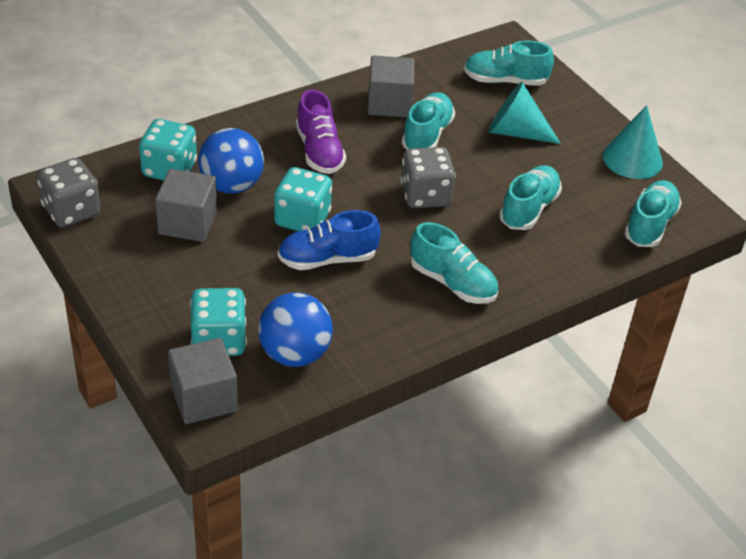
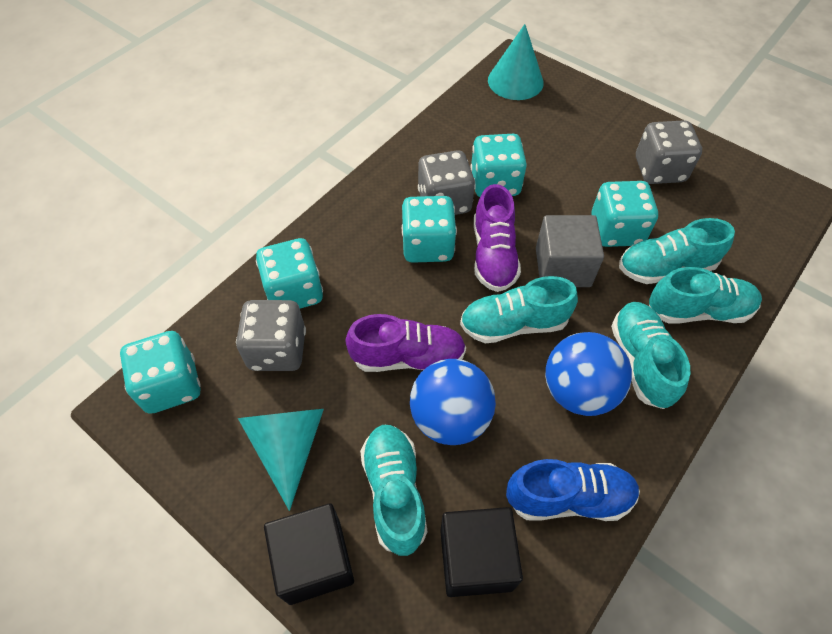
black cube: 0 -> 2
grey cube: 3 -> 1
grey dice: 2 -> 3
purple shoe: 1 -> 2
turquoise dice: 3 -> 5

